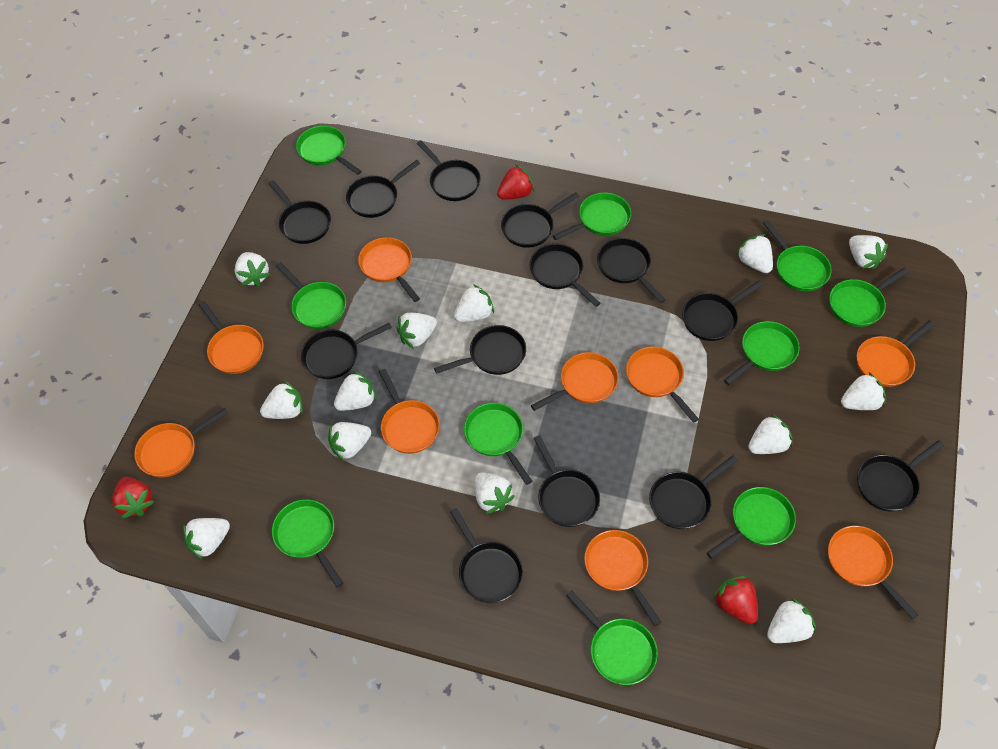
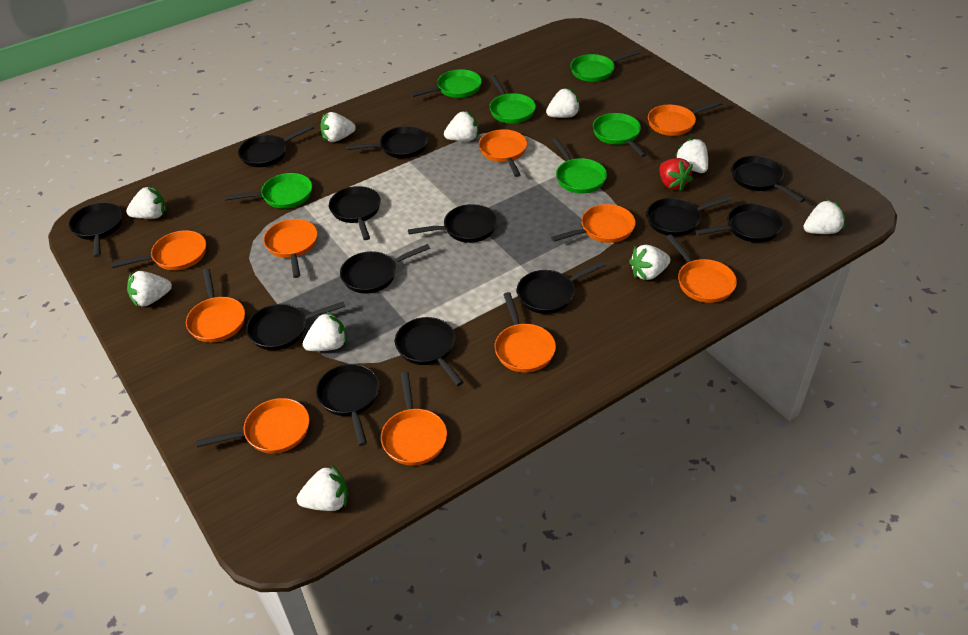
green pan: 10 -> 6
orange pan: 9 -> 10
red strawberry: 3 -> 1
white strawberry: 13 -> 10

